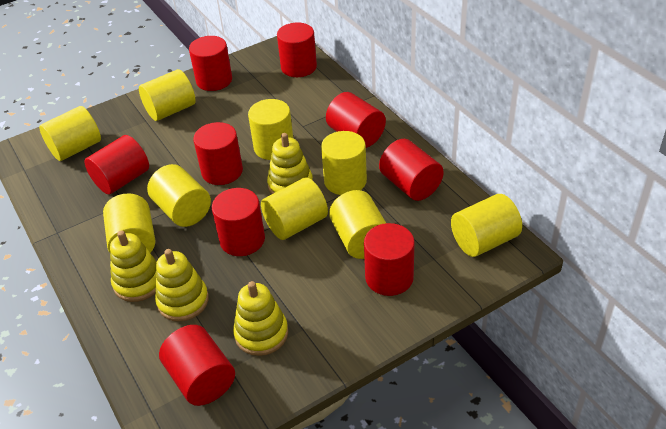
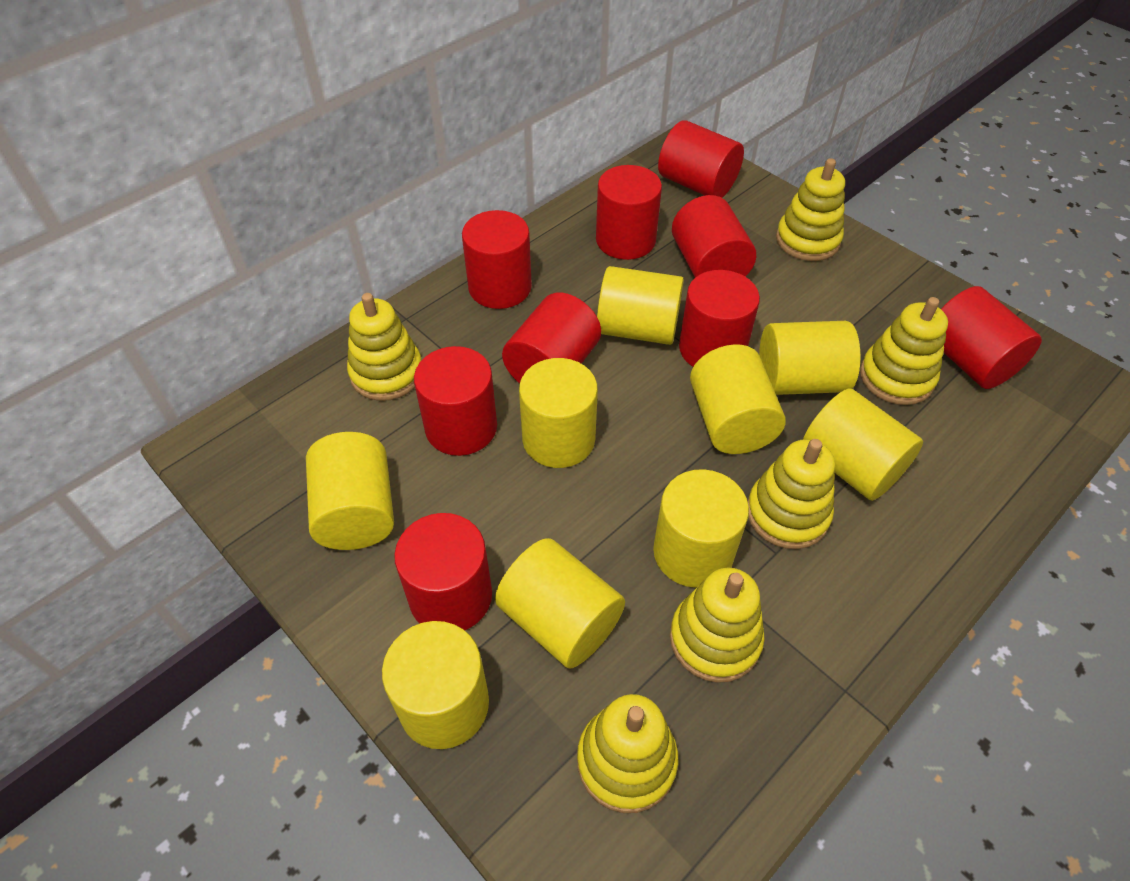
yellow stacking toy: 4 -> 6

